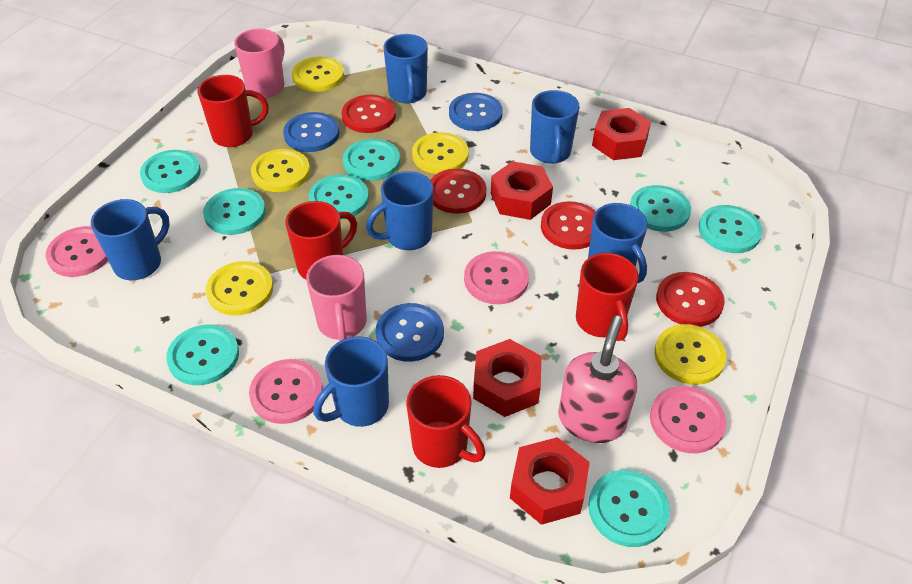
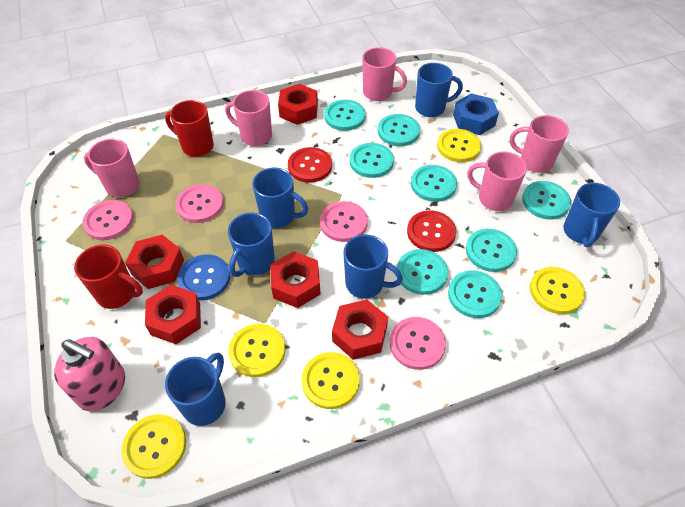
blue button: 3 -> 1
blue nut: 0 -> 1
pink mug: 2 -> 5
red button: 4 -> 2
red mug: 4 -> 2
red nut: 4 -> 5

